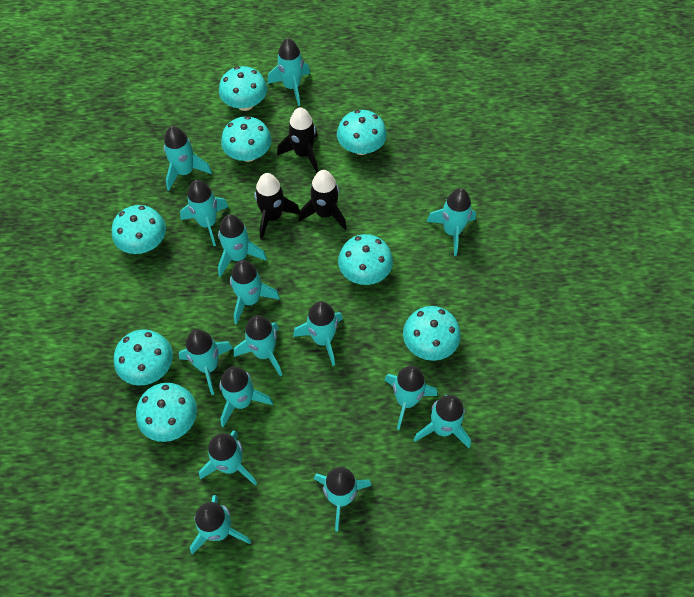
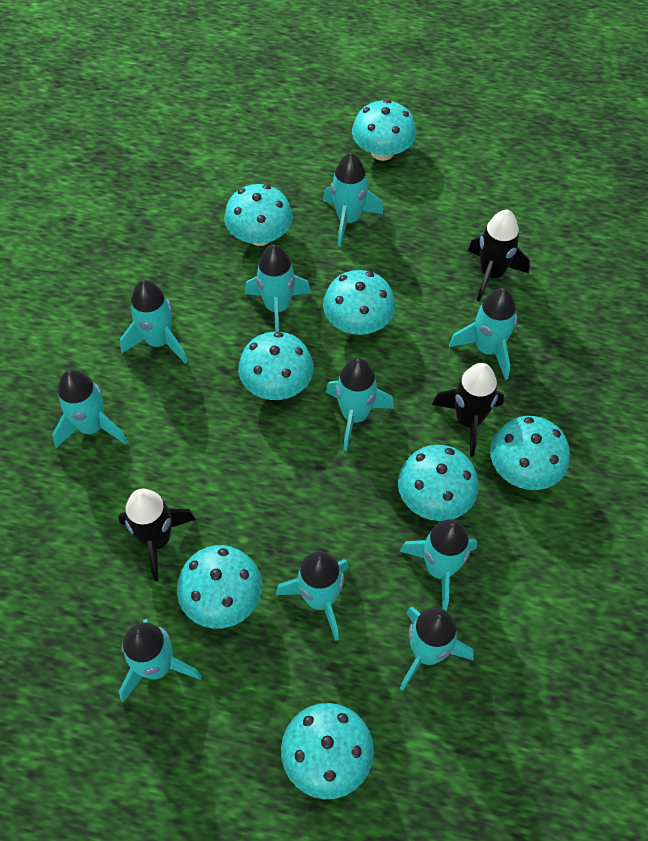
turquoise rocket: 15 -> 10

